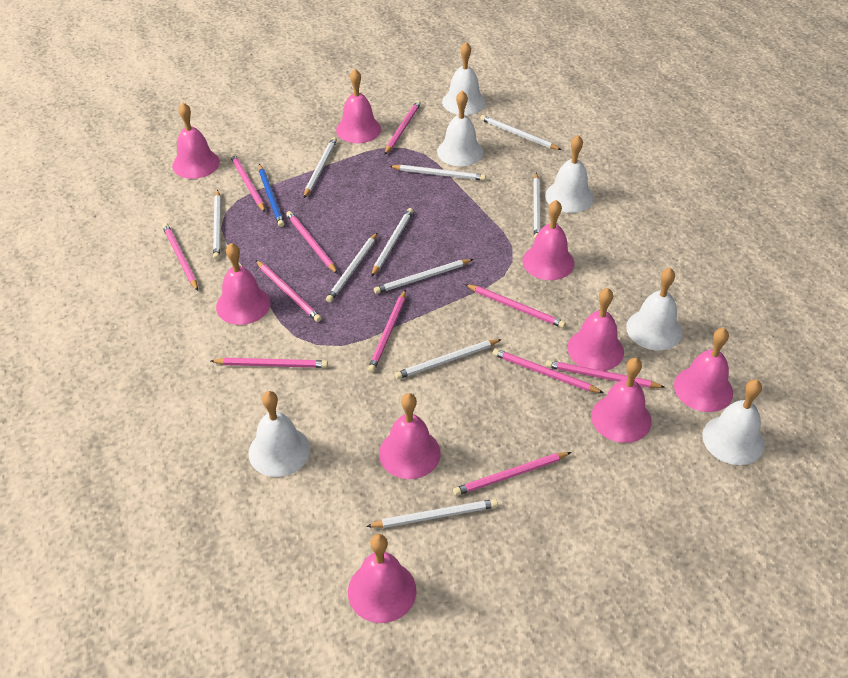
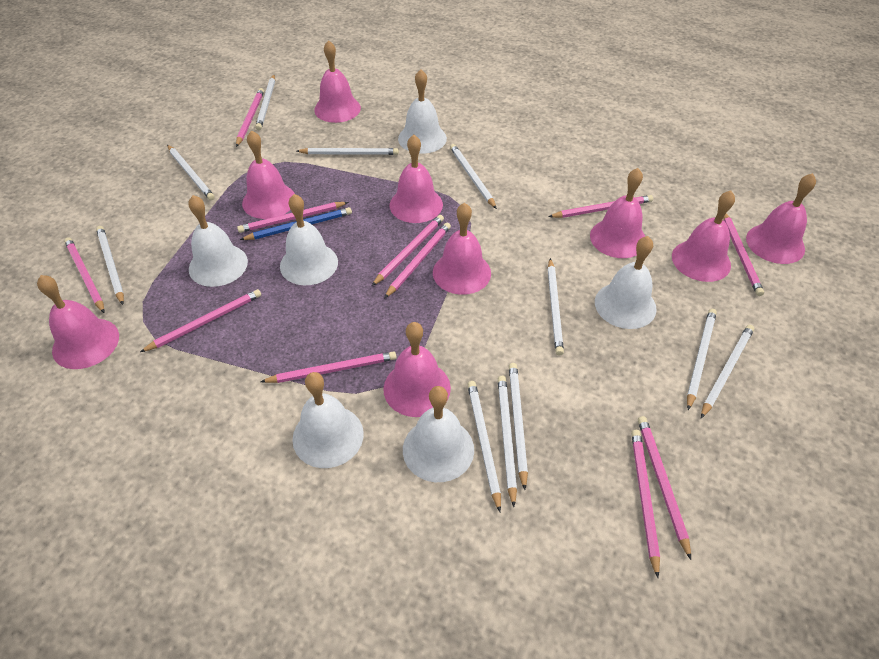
white pencil: 10 -> 11

